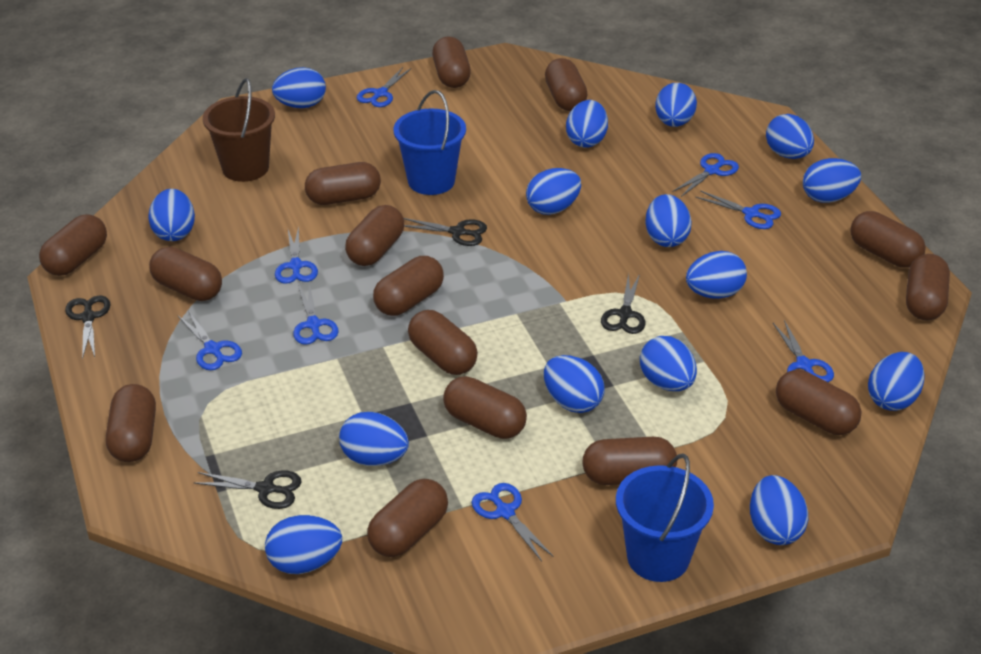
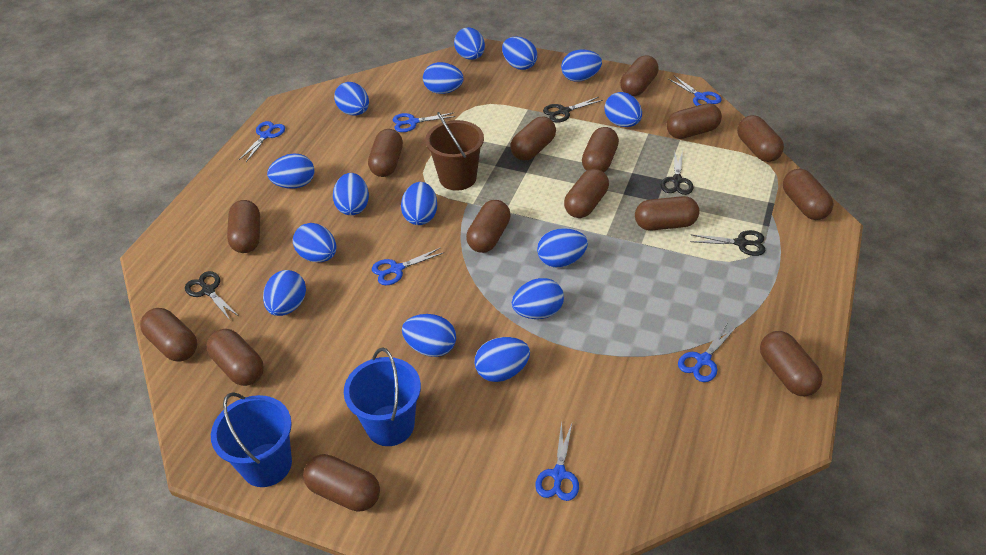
blue scissors: 8 -> 6

